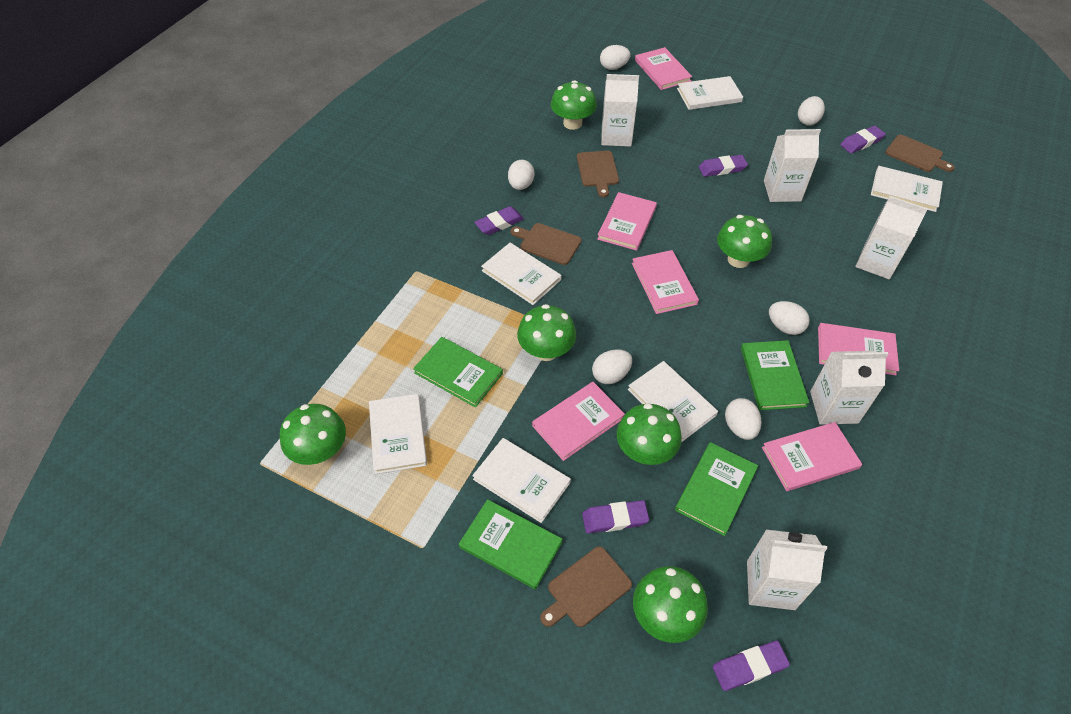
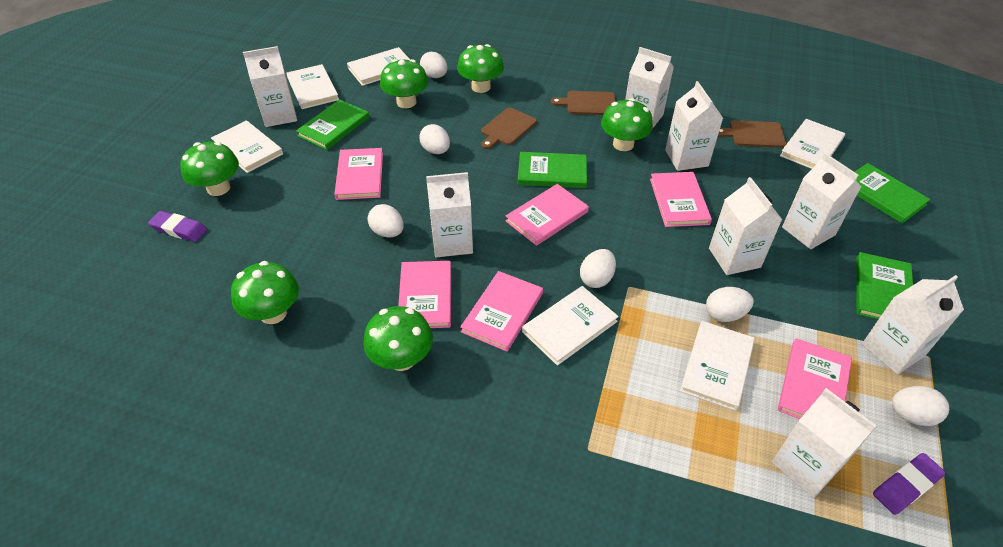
brown cutting board: 4 -> 3
purple eraser: 5 -> 2
white carton: 5 -> 8

